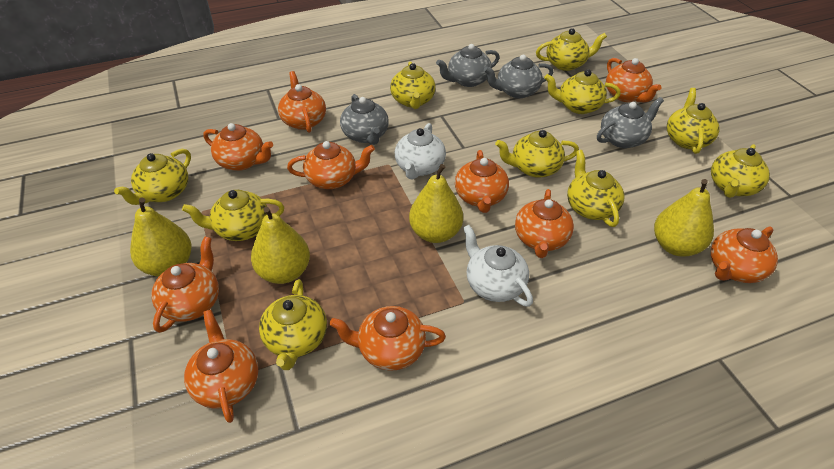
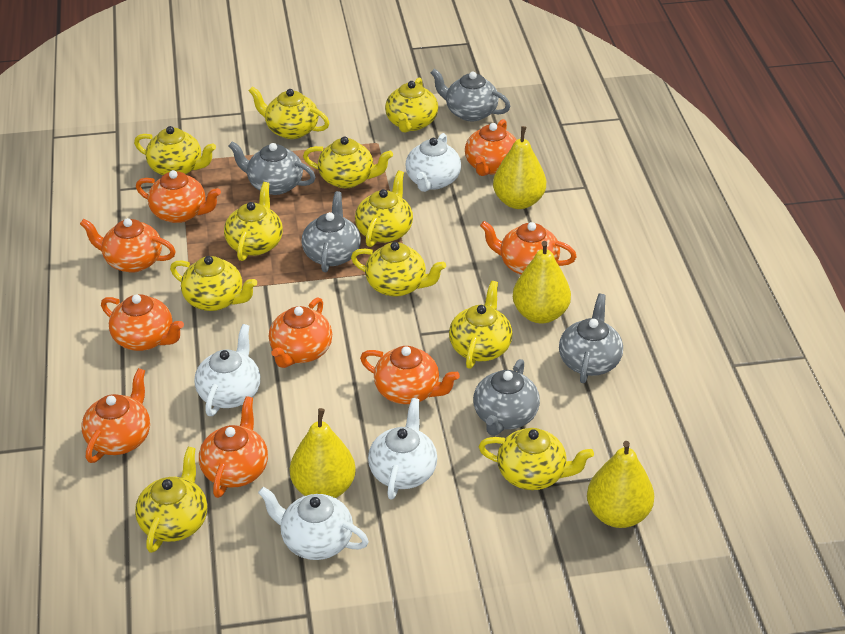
grey teapot: 4 -> 5
orange teapot: 10 -> 9
white teapot: 2 -> 4
yellow teapot: 10 -> 11

